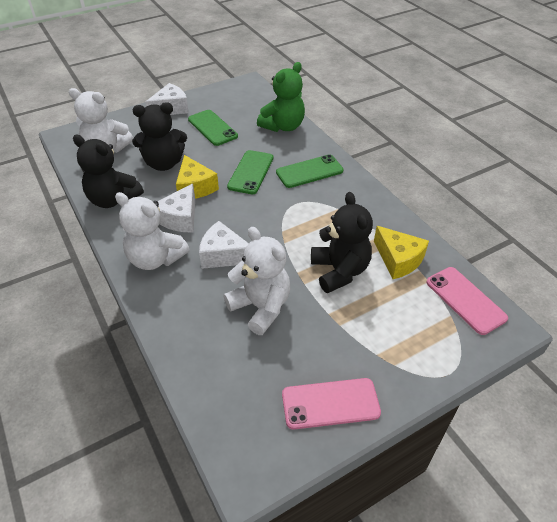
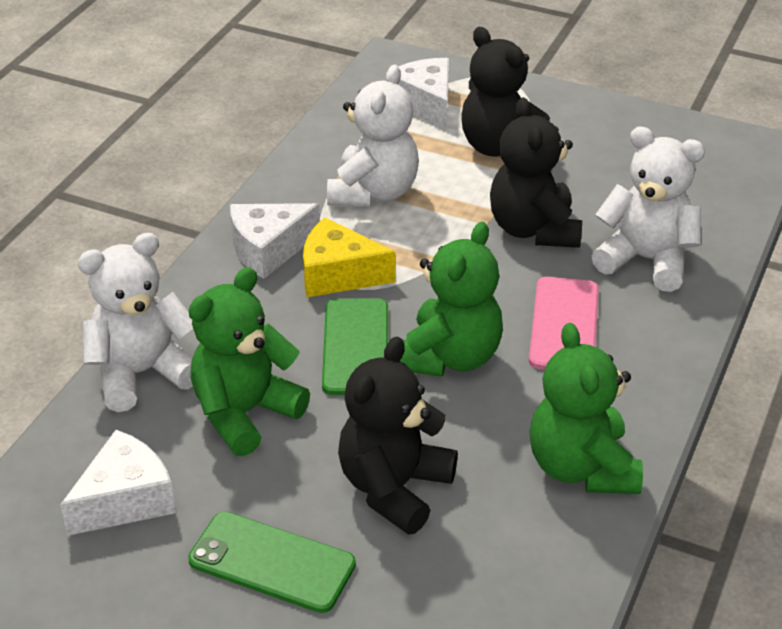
green phone: 3 -> 2
green teddy bear: 1 -> 3
pink phone: 2 -> 1
yellow cheese: 2 -> 1

